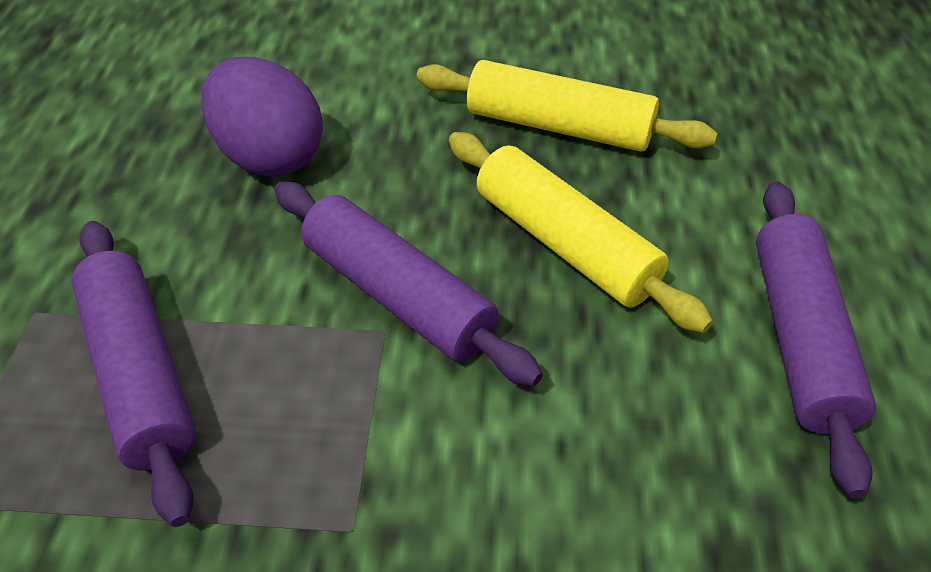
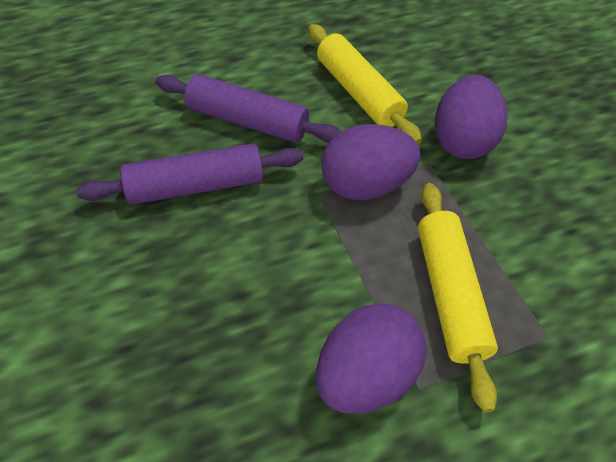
purple egg: 1 -> 3
purple rolling pin: 3 -> 2

